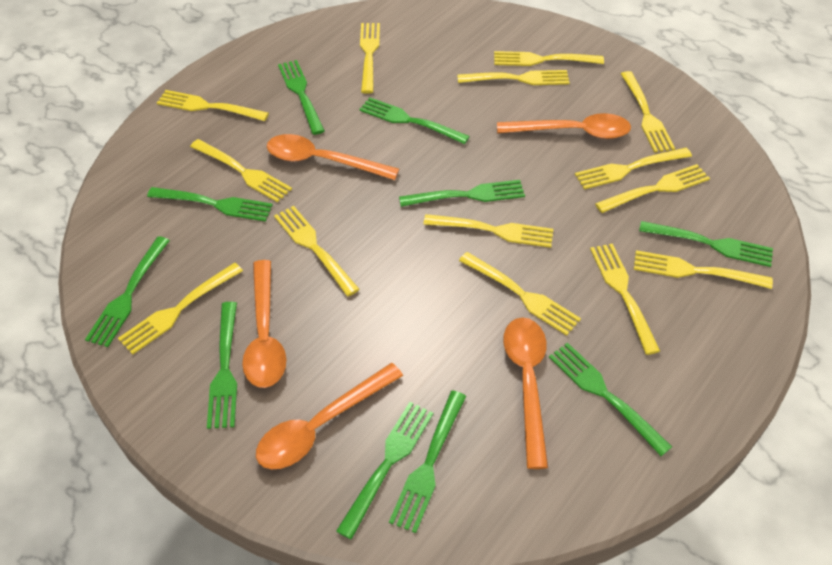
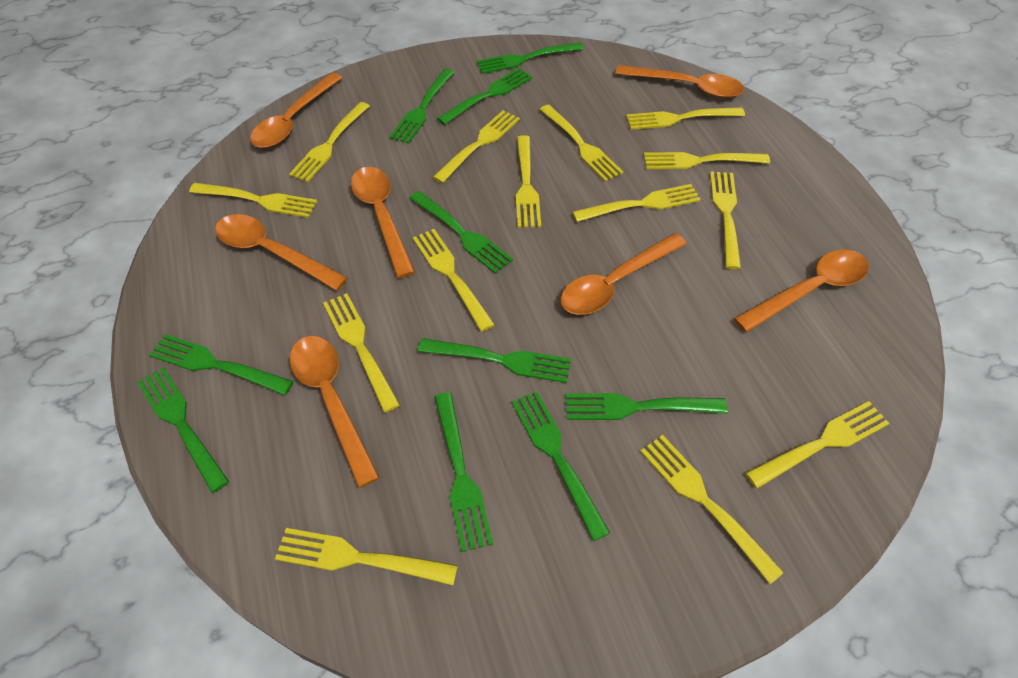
orange spoon: 5 -> 7

